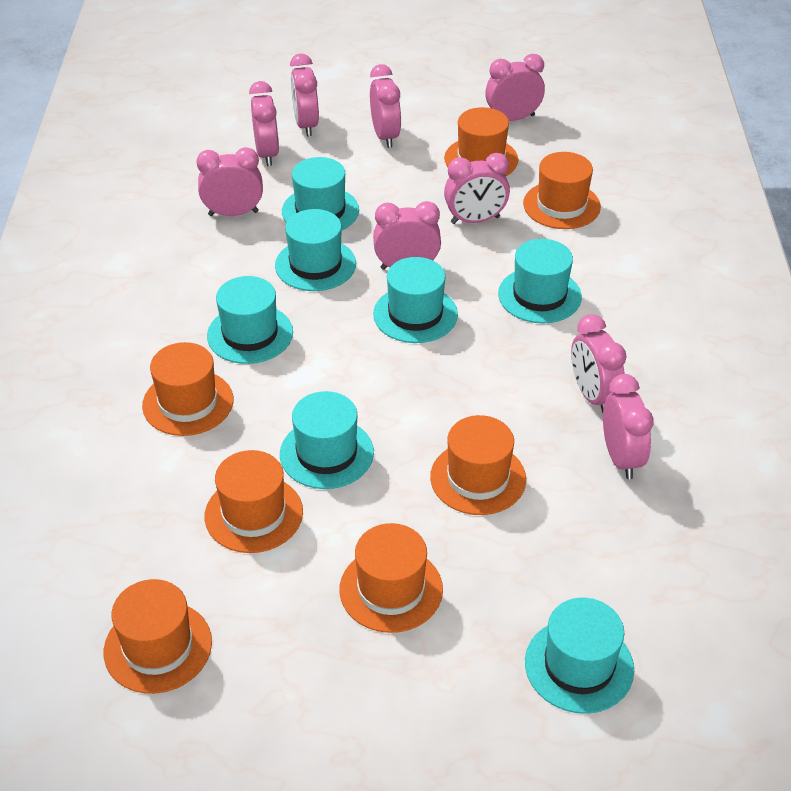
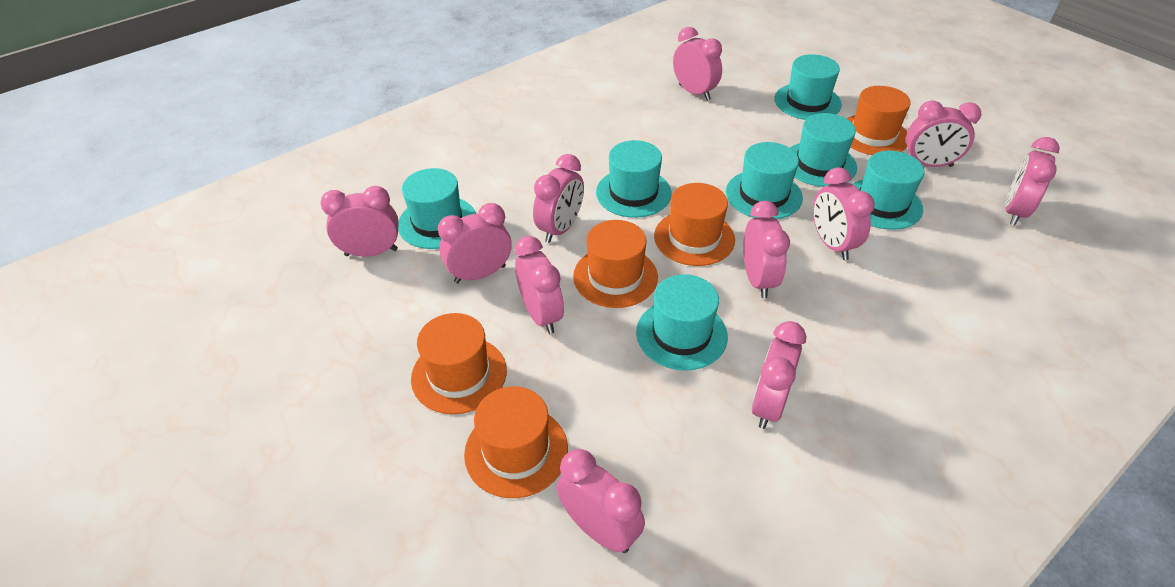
orange hat: 7 -> 5
pink clock: 9 -> 11

